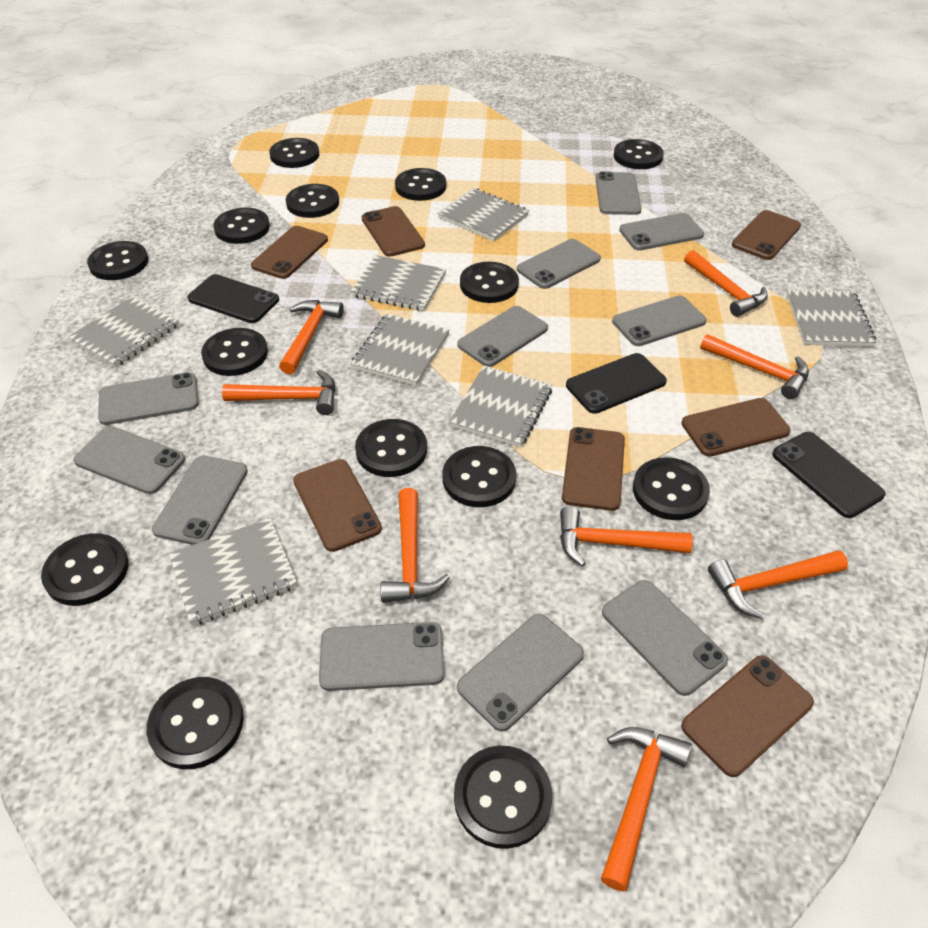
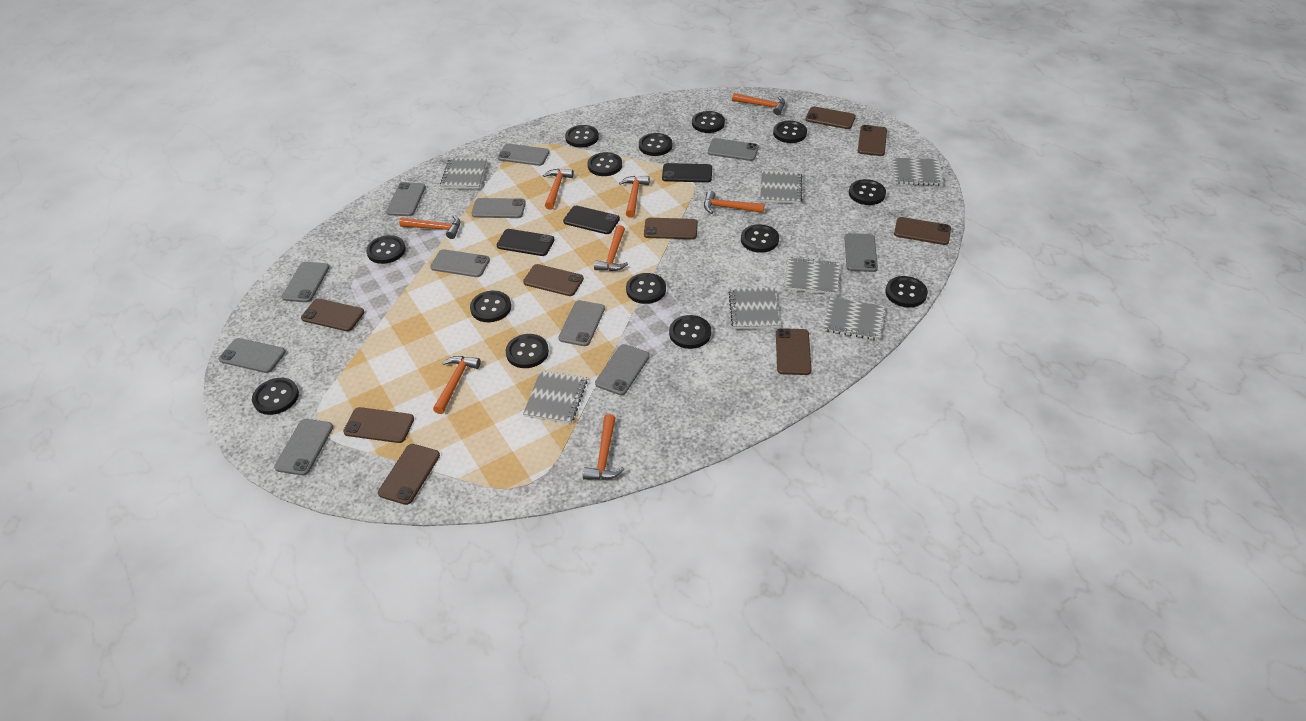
brown phone: 7 -> 9

